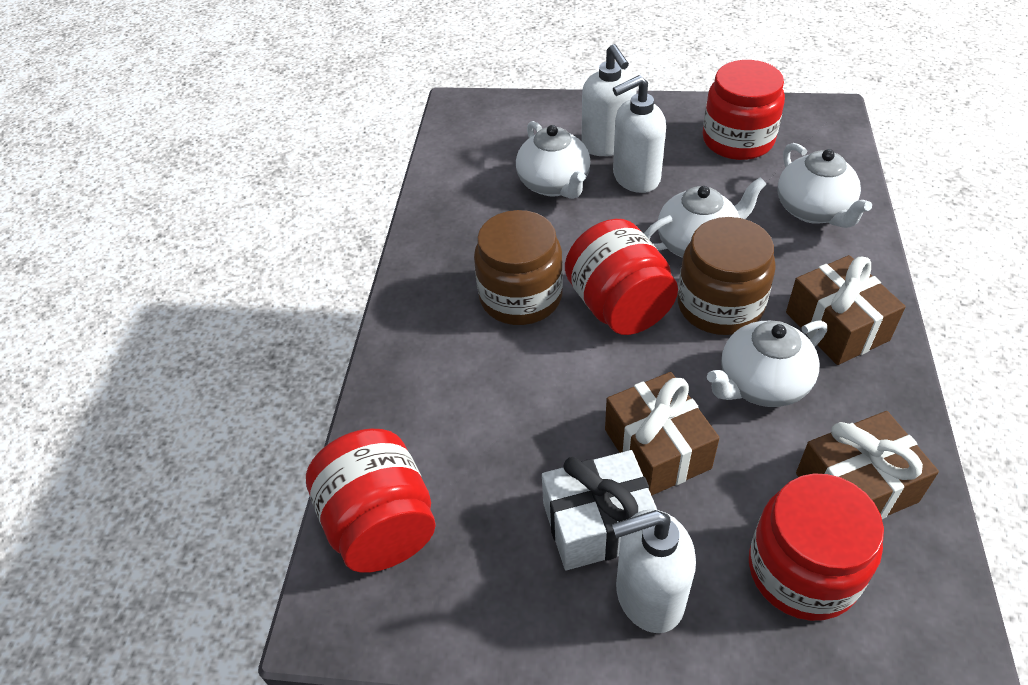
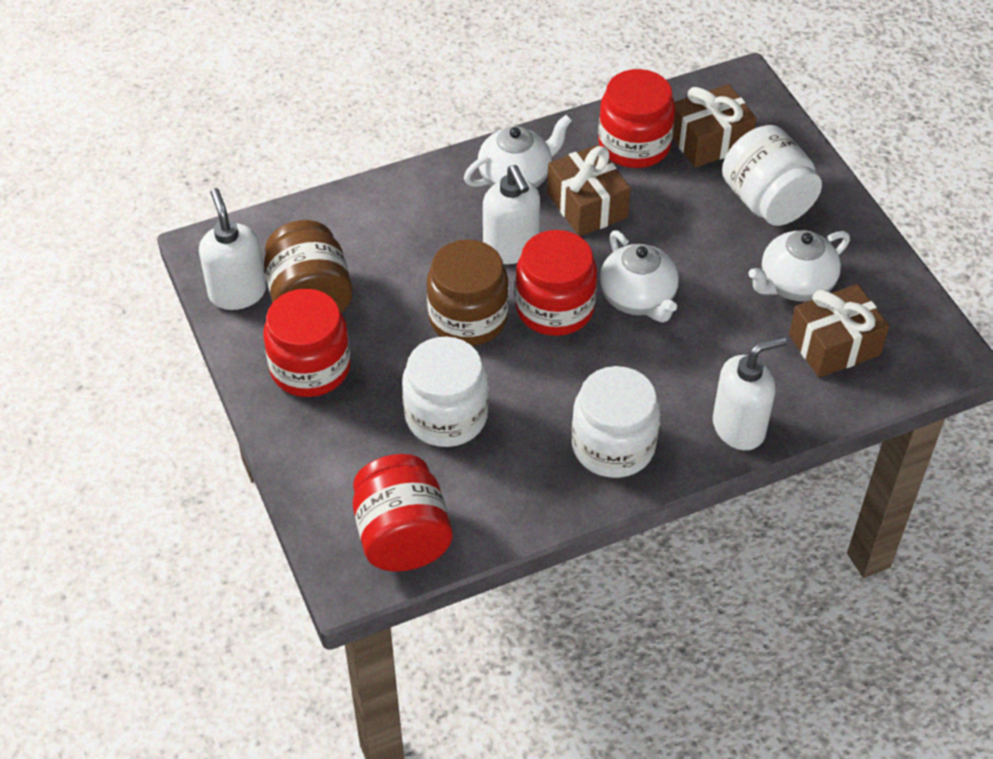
white gift: 1 -> 0
white jar: 0 -> 3
white teapot: 4 -> 3

